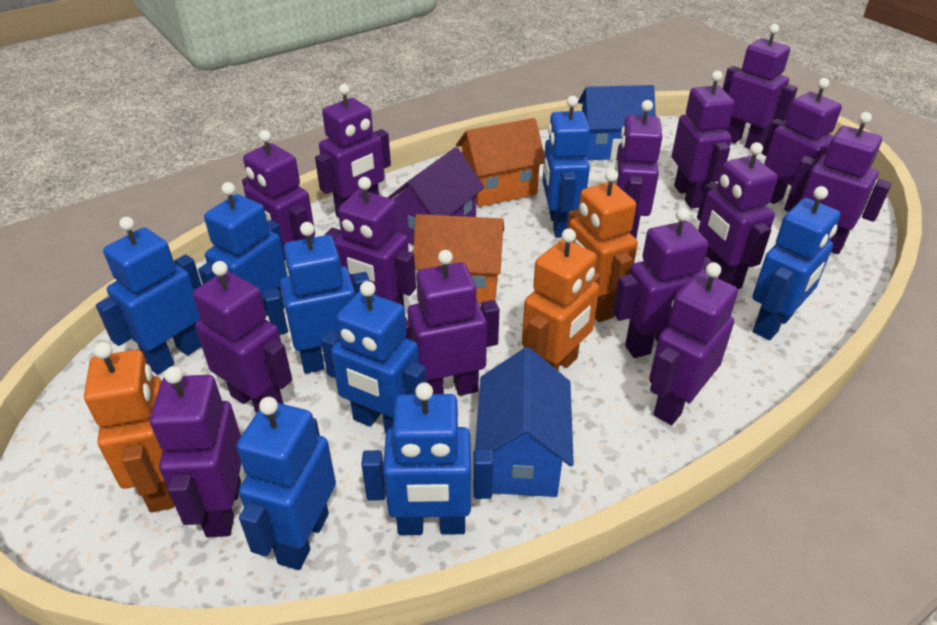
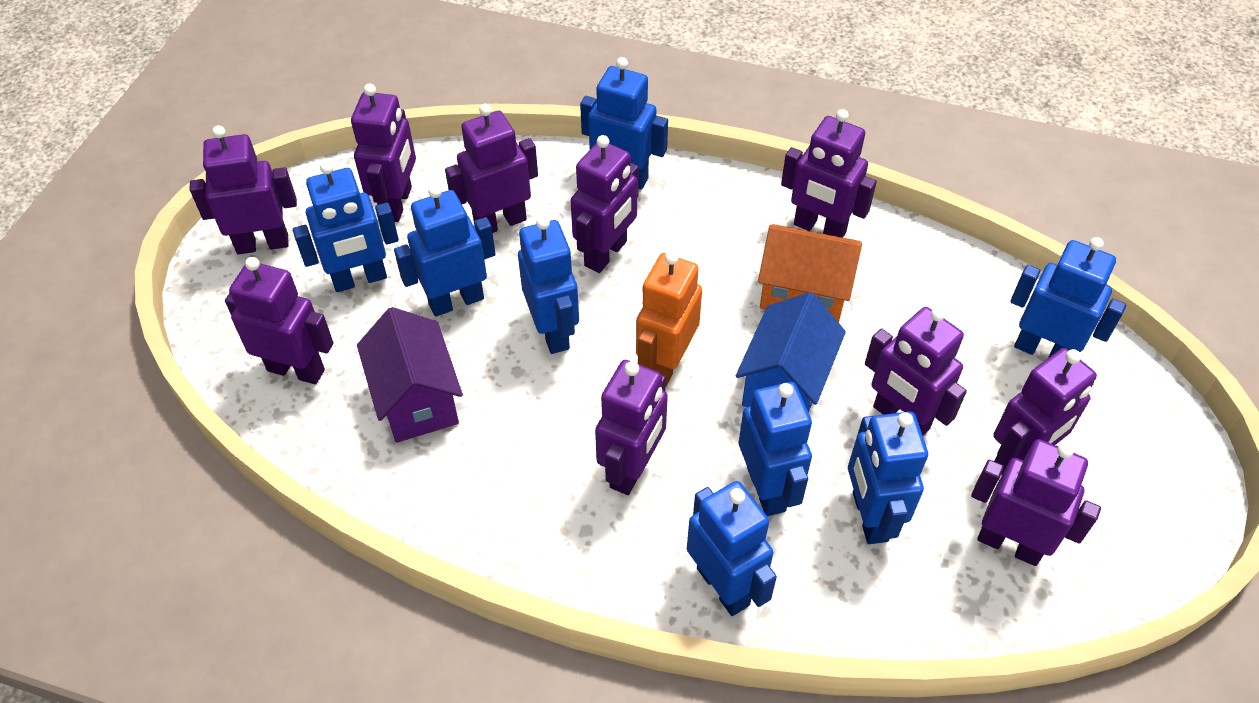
blue house: 2 -> 1
orange house: 2 -> 1
orange robot: 3 -> 1
purple robot: 14 -> 10

